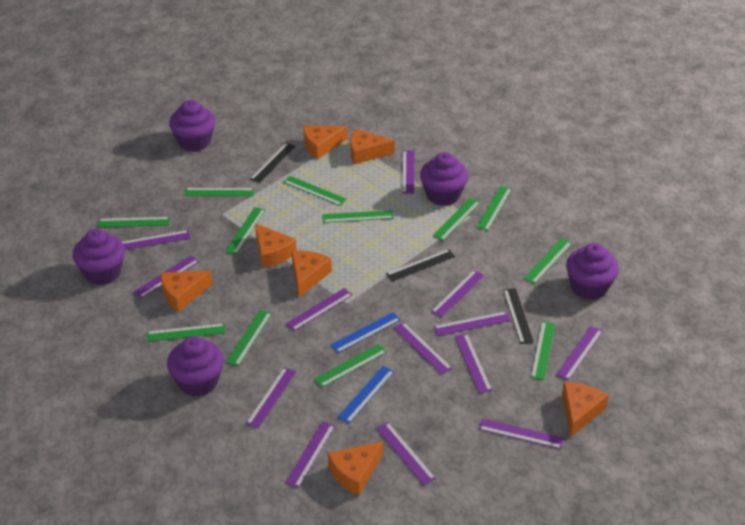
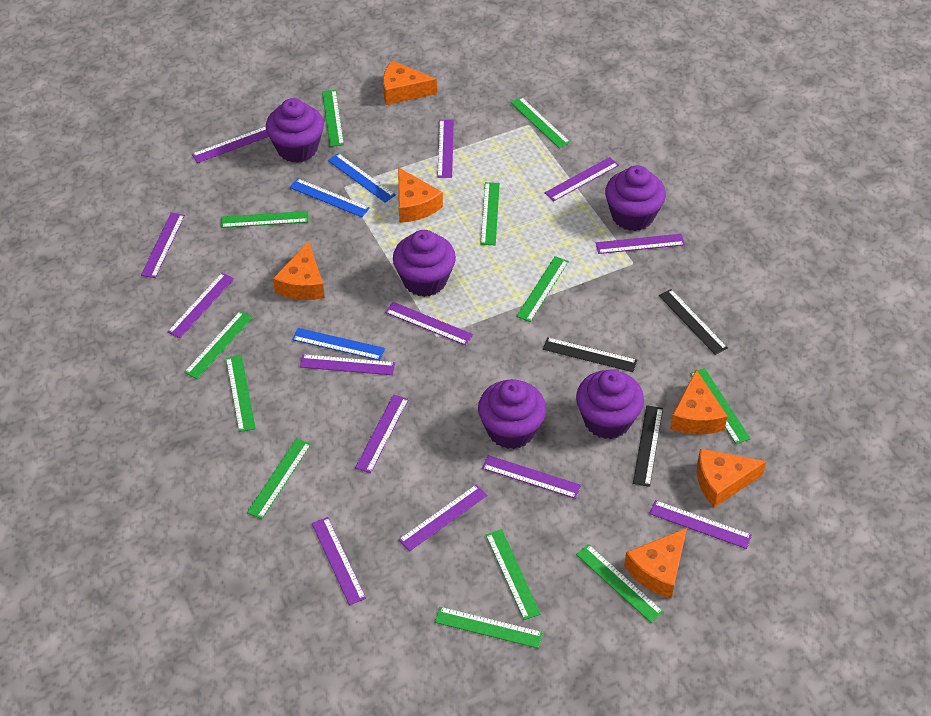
blue ruler: 2 -> 3
orange cheese: 7 -> 6

